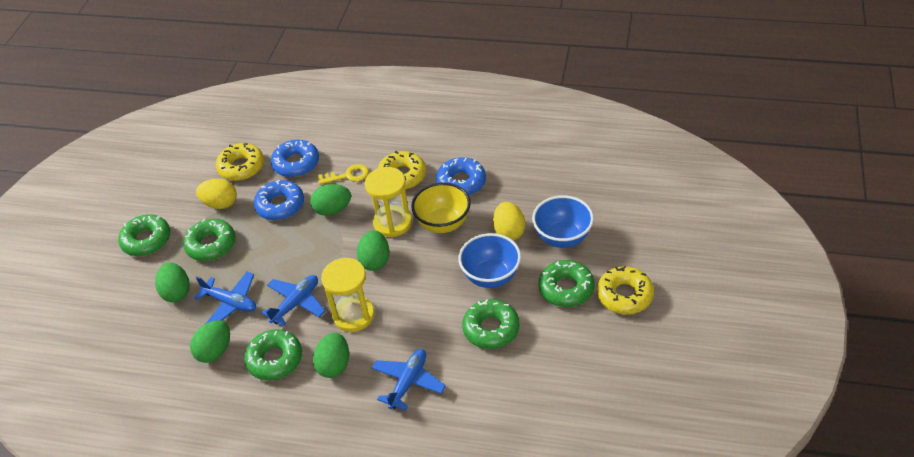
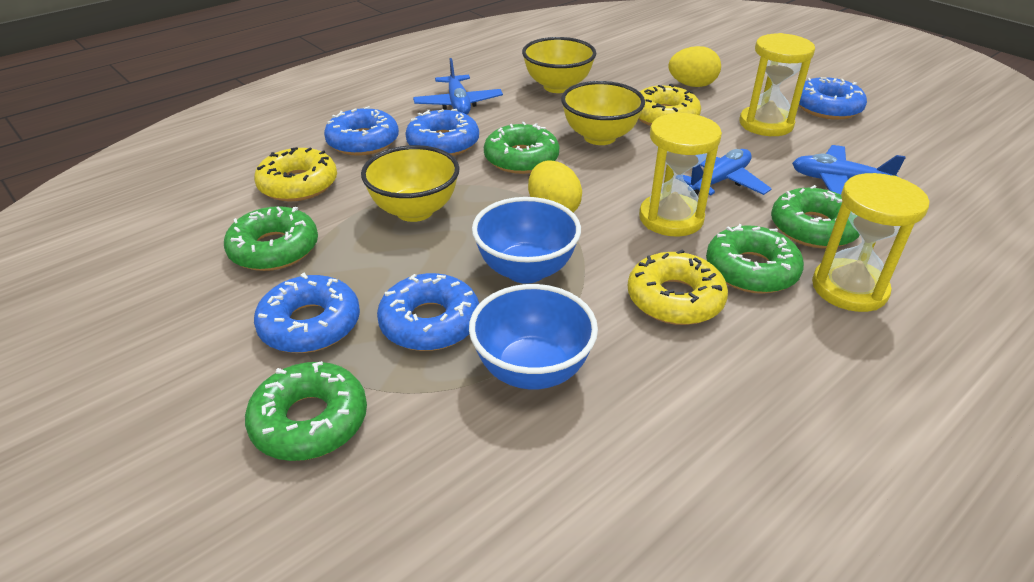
blue donut: 3 -> 5
green egg: 5 -> 0
yellow bowl: 1 -> 3
yellow hourglass: 2 -> 3
yellow key: 1 -> 0

